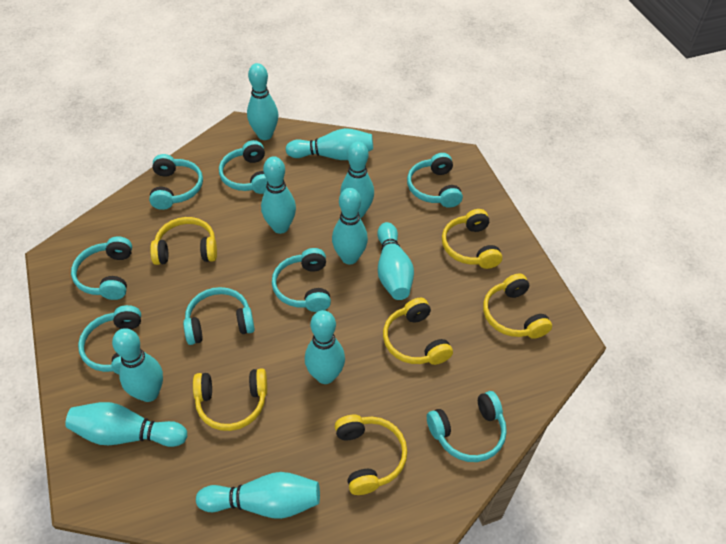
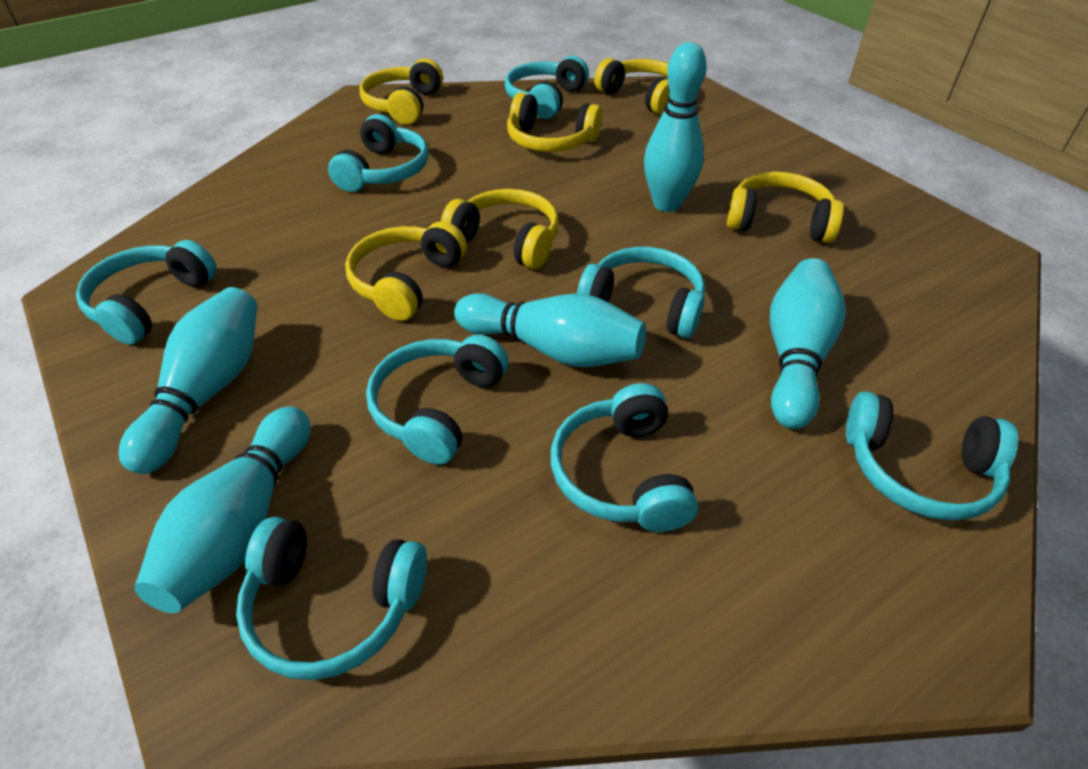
turquoise bowling pin: 10 -> 5

